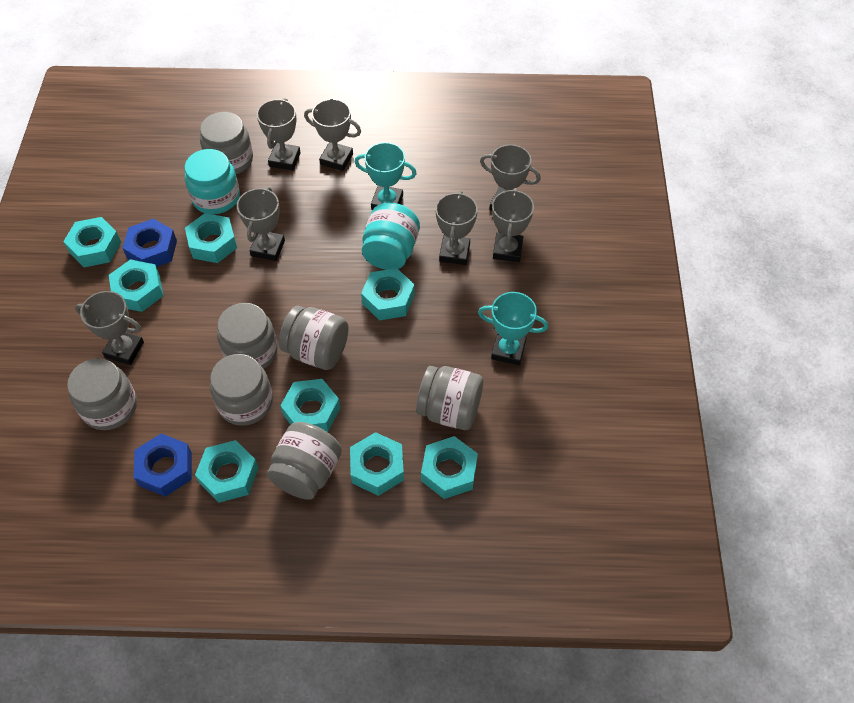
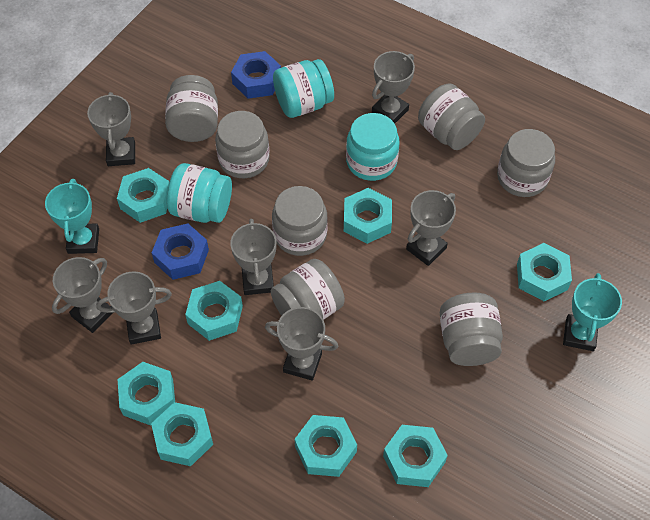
turquoise jar: 2 -> 3

